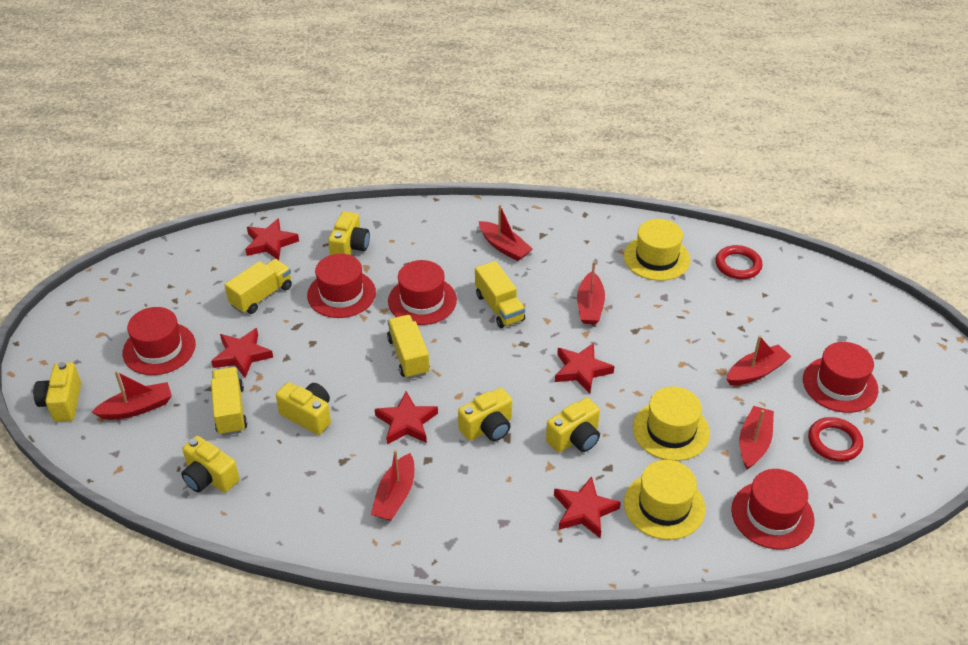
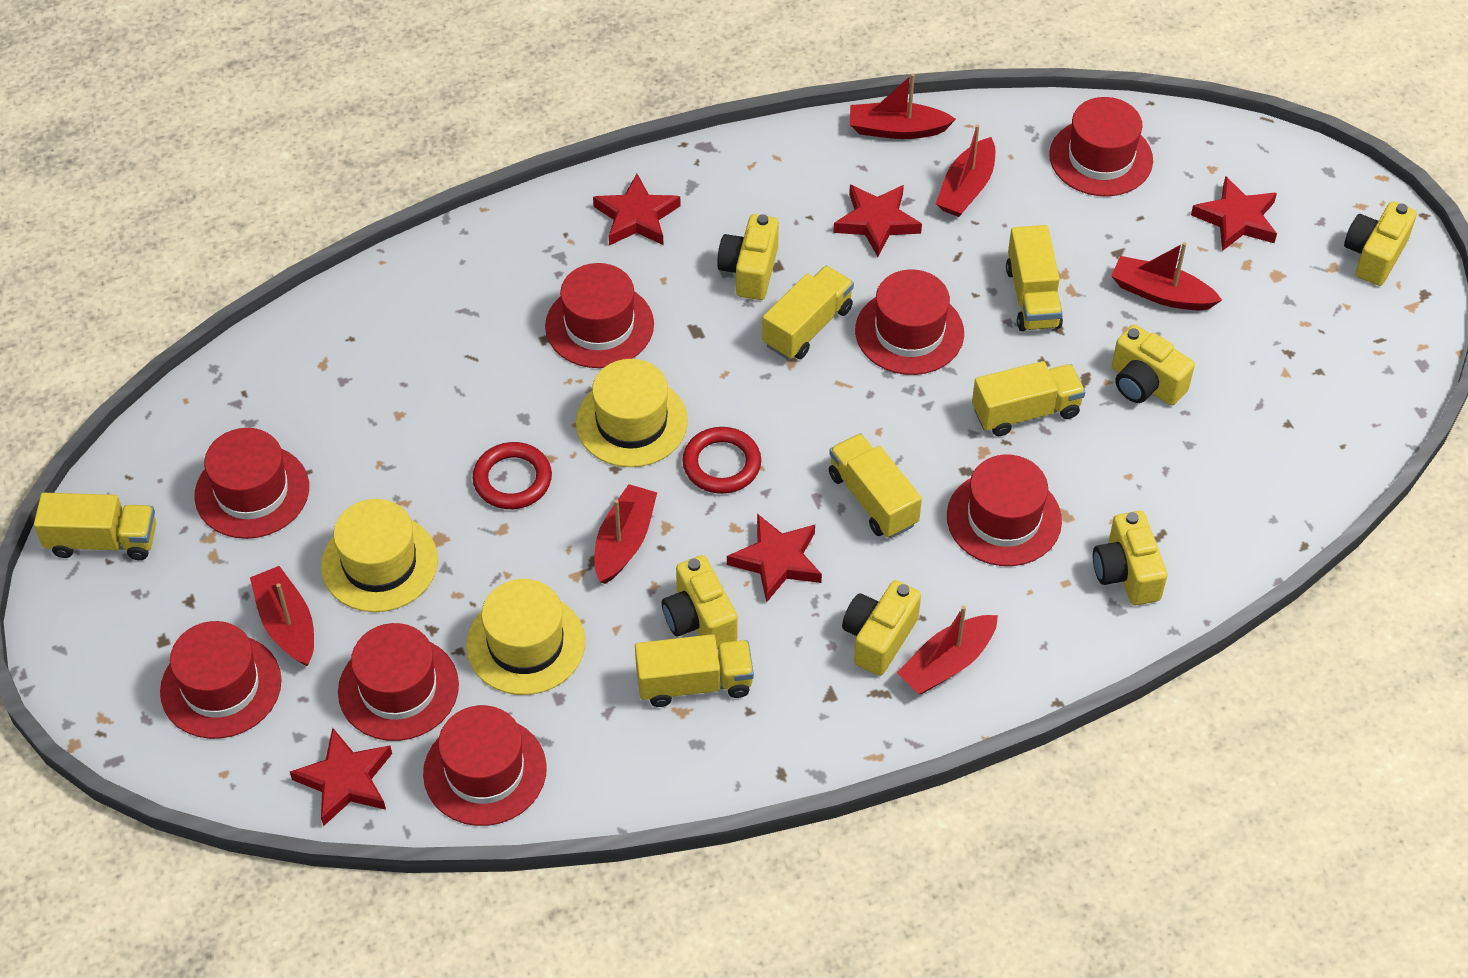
red hat: 5 -> 8
yellow truck: 4 -> 6

